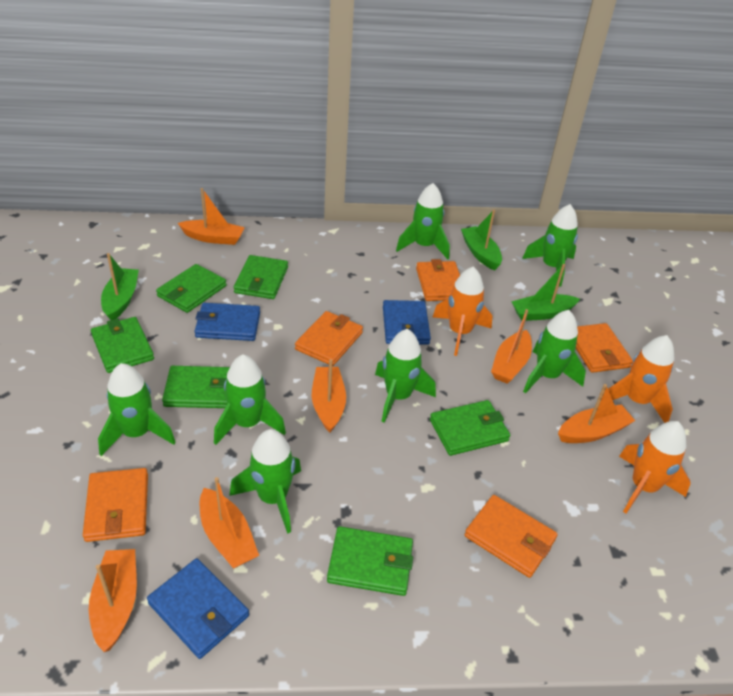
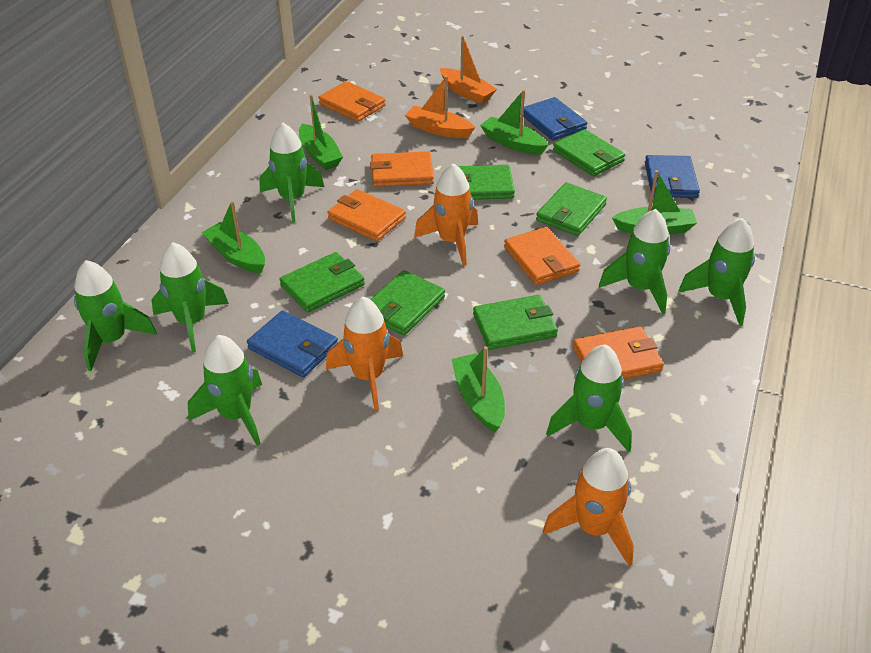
green boat: 3 -> 5
orange boat: 6 -> 2

